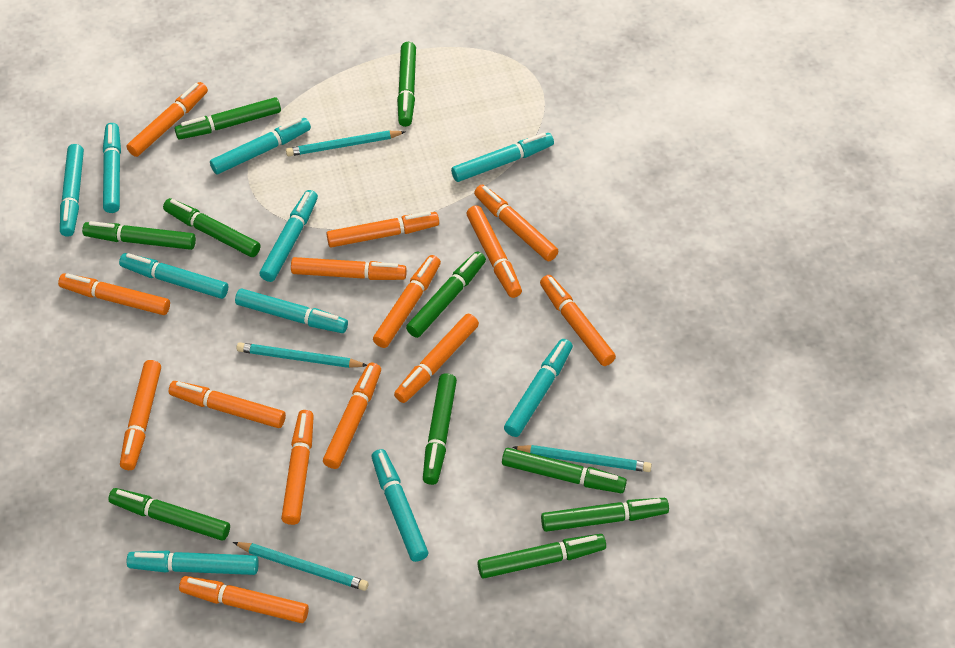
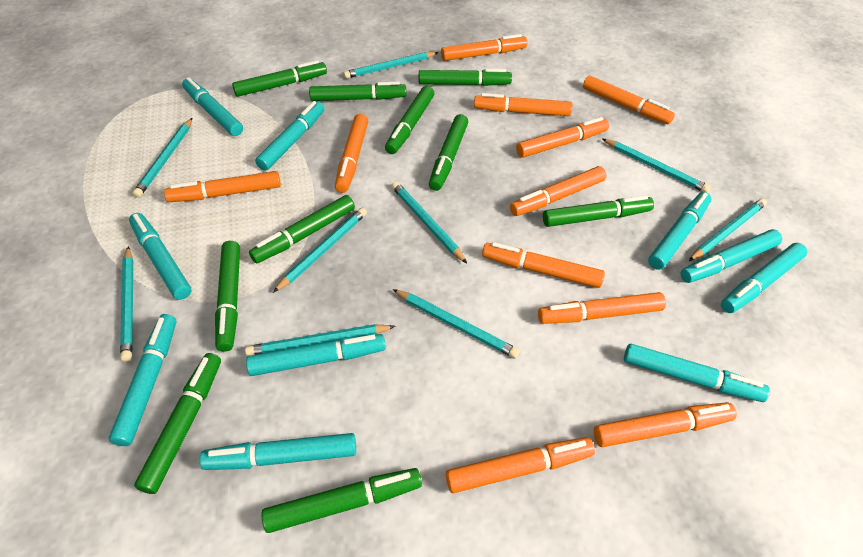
orange marker: 14 -> 11
turquoise pencil: 4 -> 9

